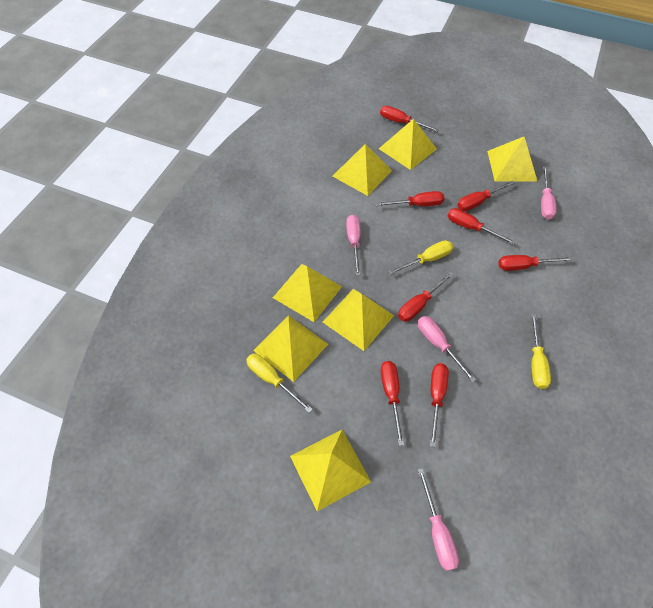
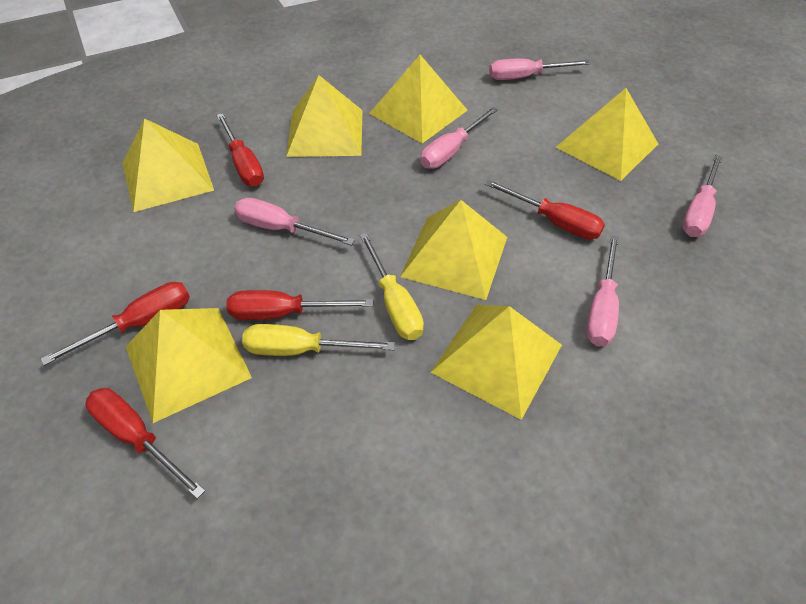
pink screwdriver: 4 -> 5
red screwdriver: 8 -> 5
yellow screwdriver: 3 -> 2

